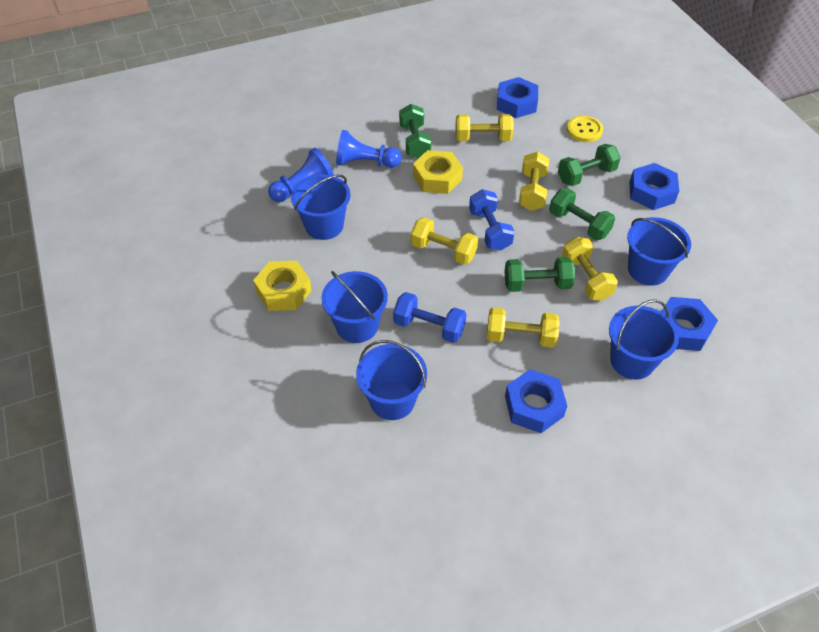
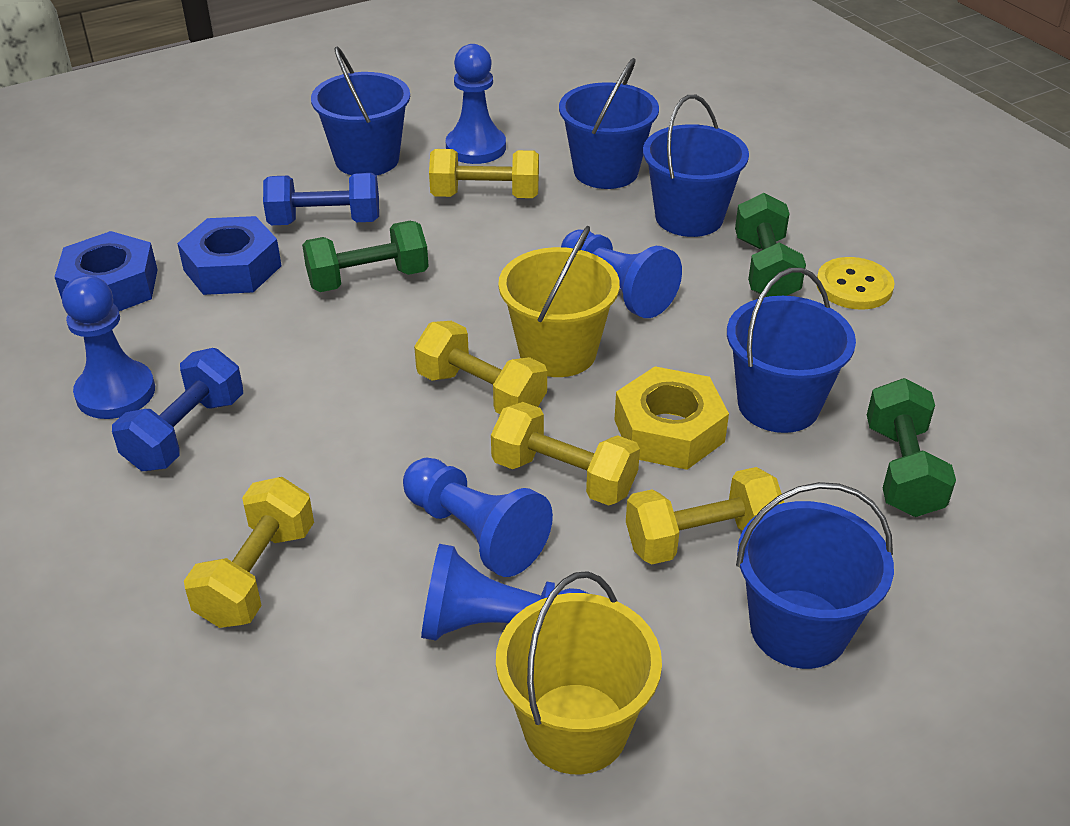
blue nut: 4 -> 2
blue pawn: 2 -> 5
green dumbbell: 4 -> 3
yellow bucket: 0 -> 2
yellow nut: 2 -> 1

